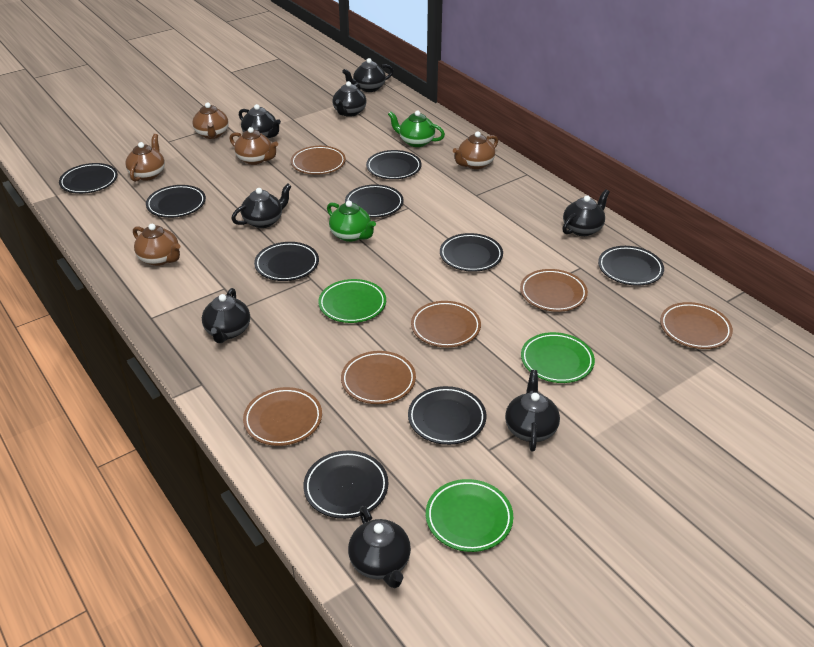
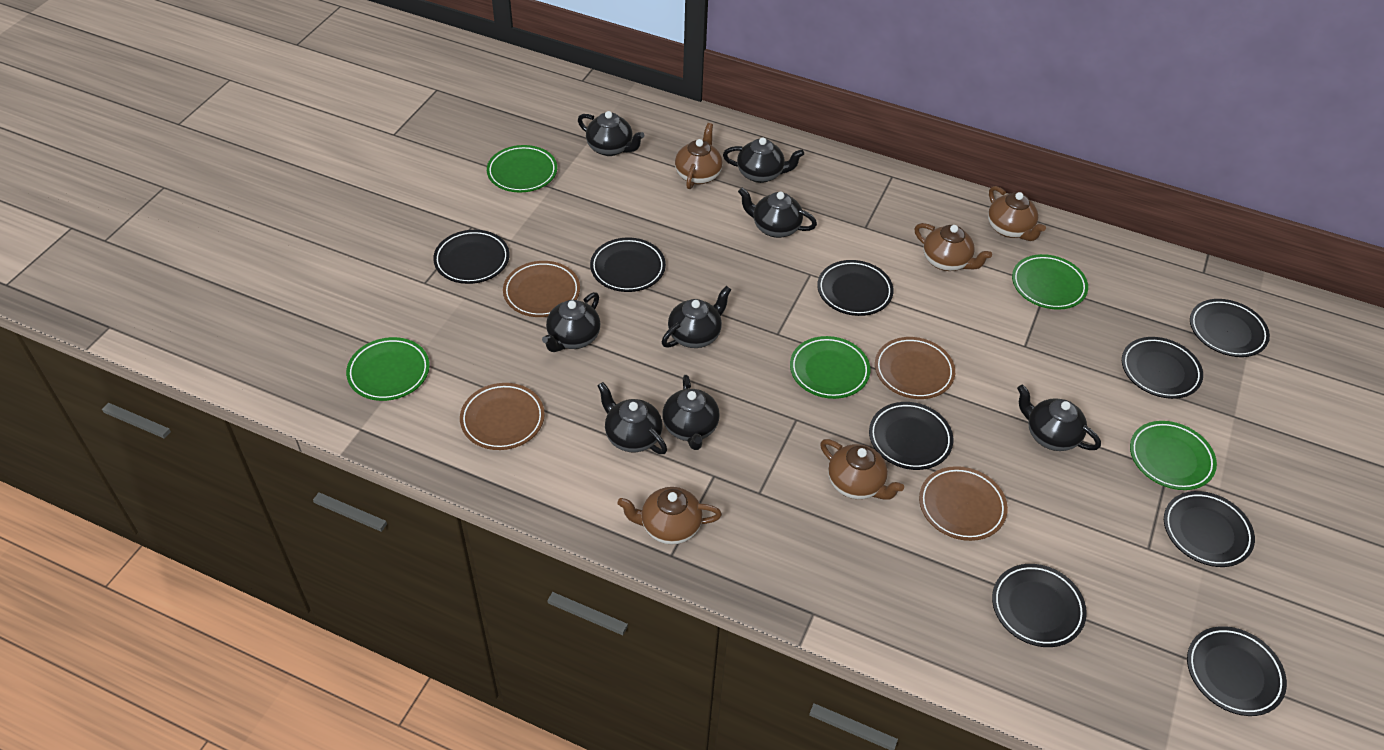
brown plate: 6 -> 4
green plate: 3 -> 5
green teapot: 2 -> 0

